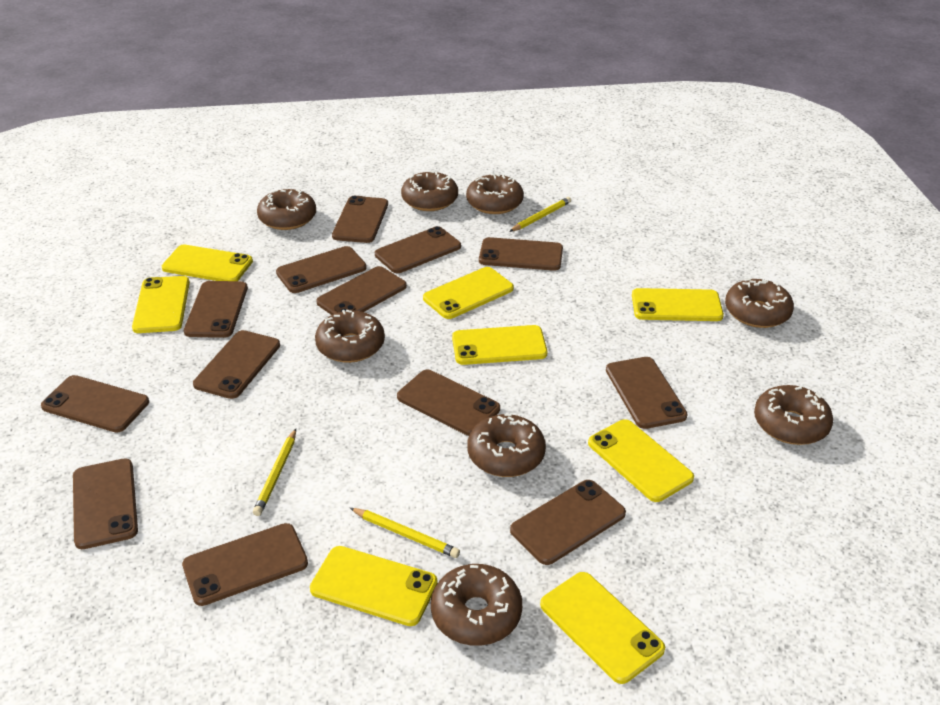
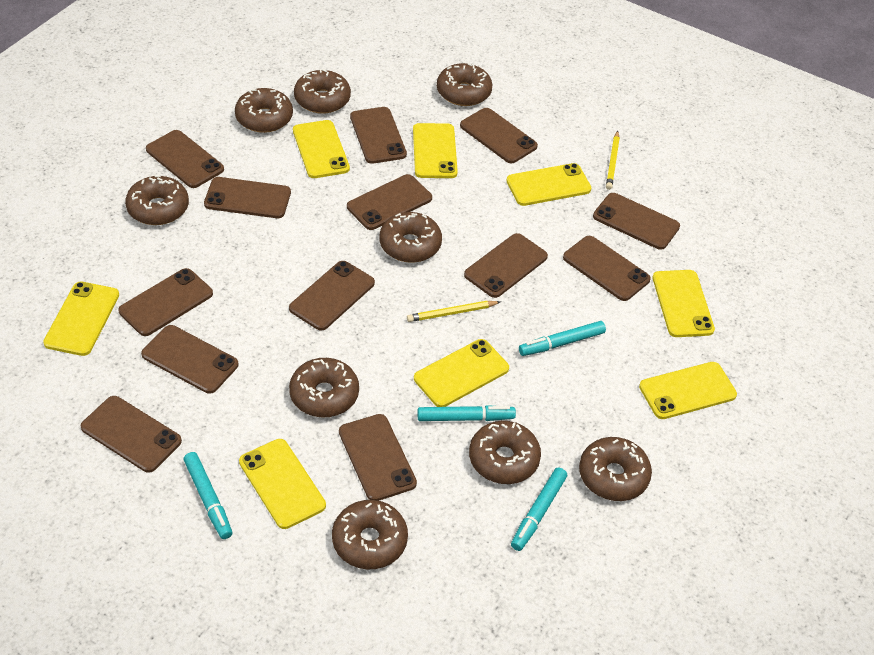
brown donut: 8 -> 9
turquoise marker: 0 -> 4
yellow pencil: 3 -> 2

